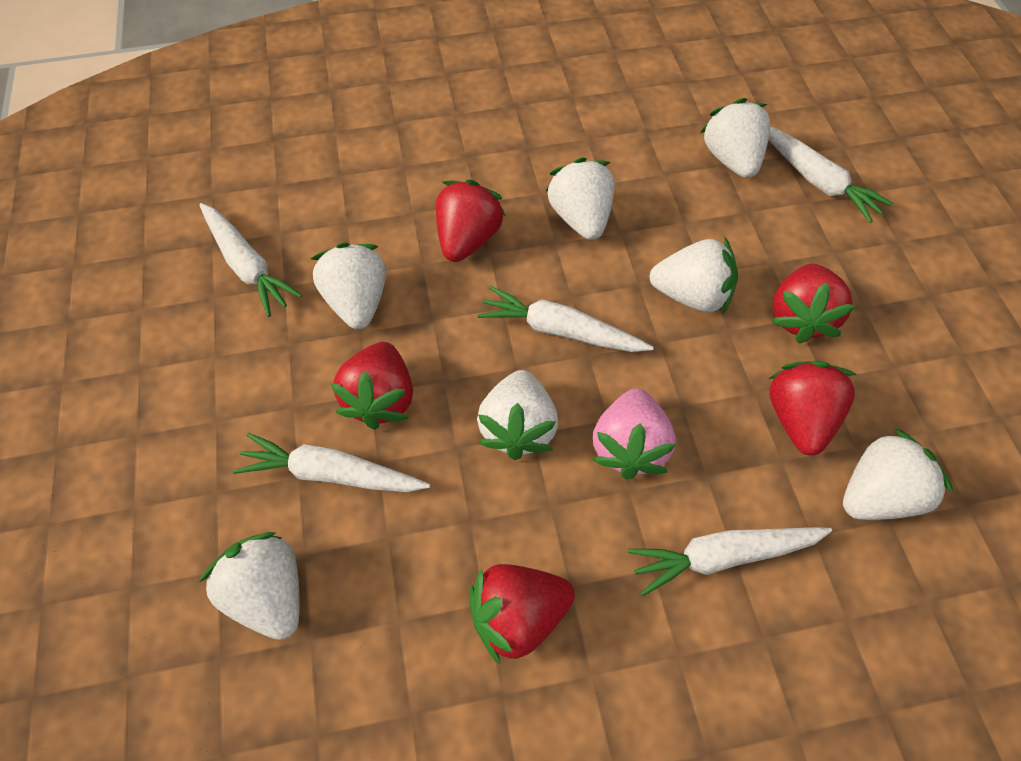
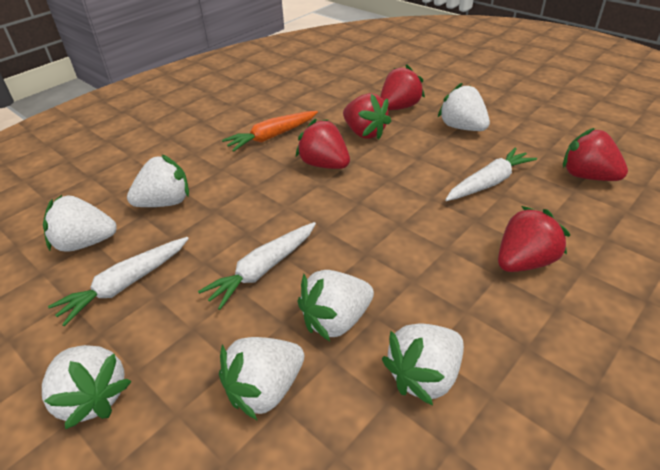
orange carrot: 0 -> 1
pink strawberry: 1 -> 0
white carrot: 5 -> 3

